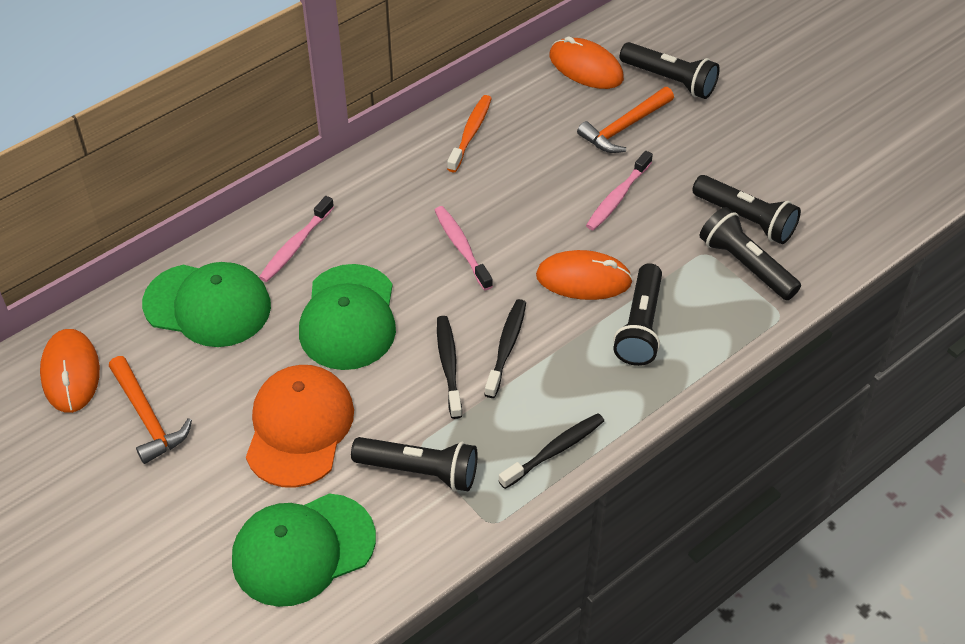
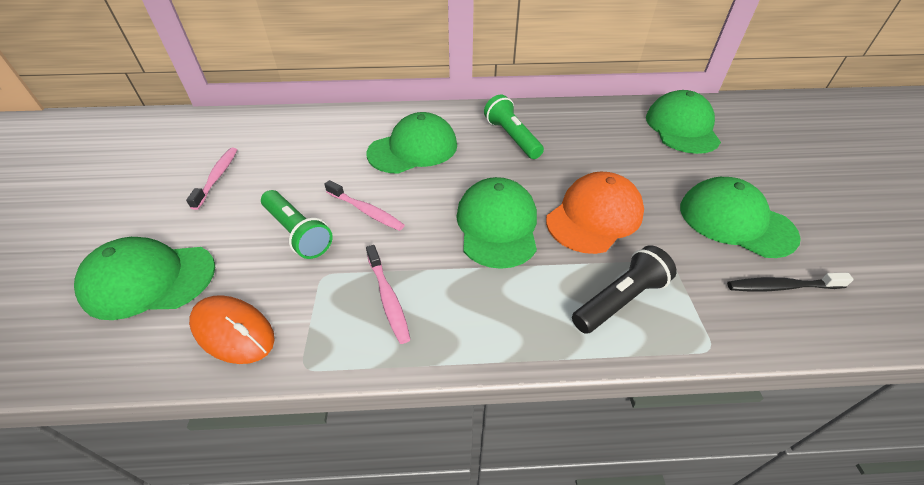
black flashlight: 5 -> 1
black toothbrush: 3 -> 1
green cap: 3 -> 5
green flashlight: 0 -> 2
orange hammer: 2 -> 0
orange mouse: 3 -> 1
orange toothbrush: 1 -> 0

